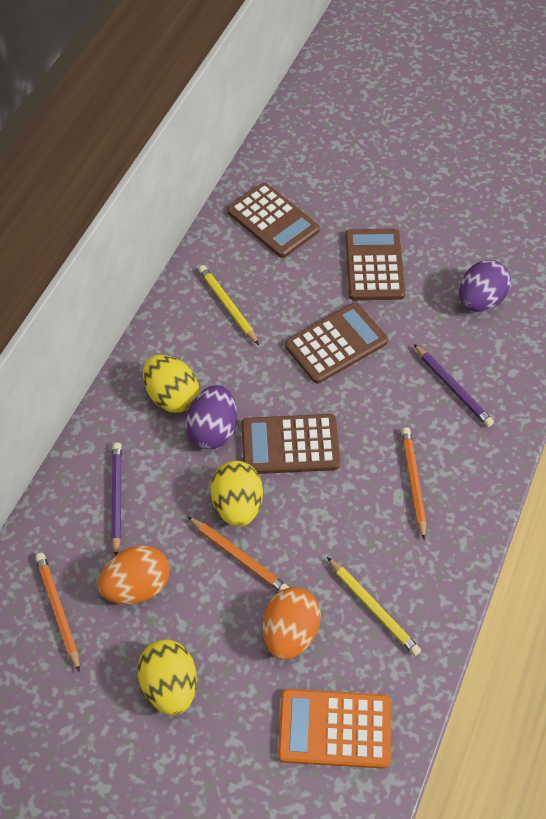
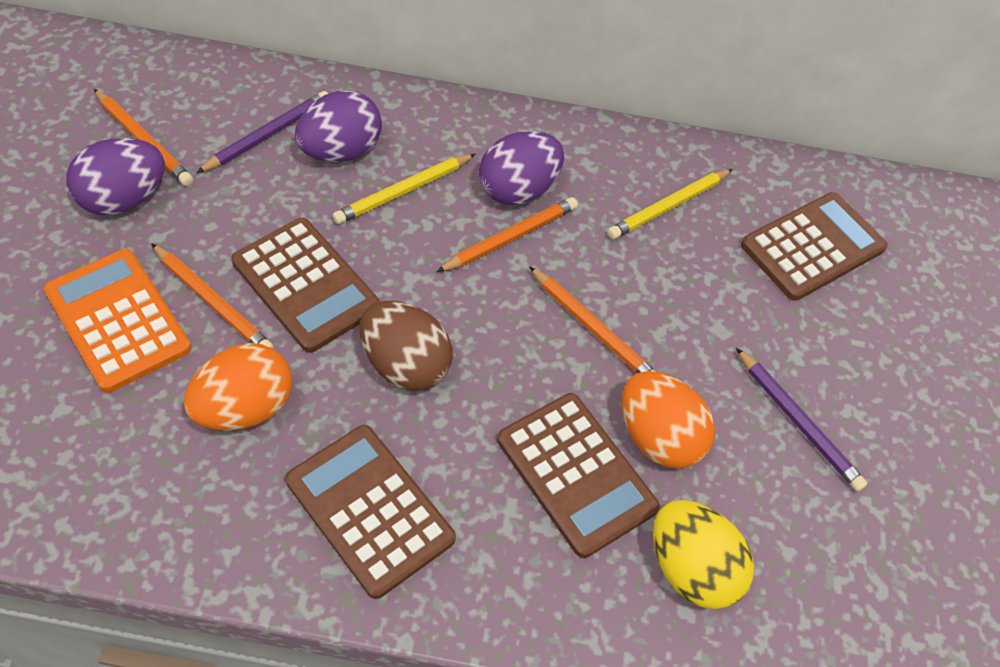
brown egg: 0 -> 1
orange pencil: 3 -> 4
purple egg: 2 -> 3
yellow egg: 3 -> 1

